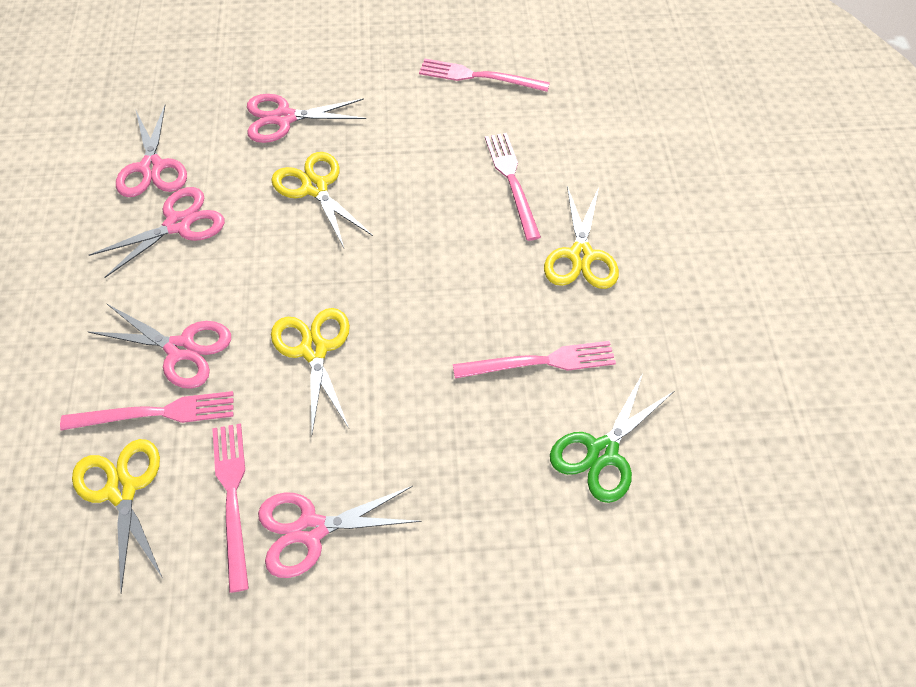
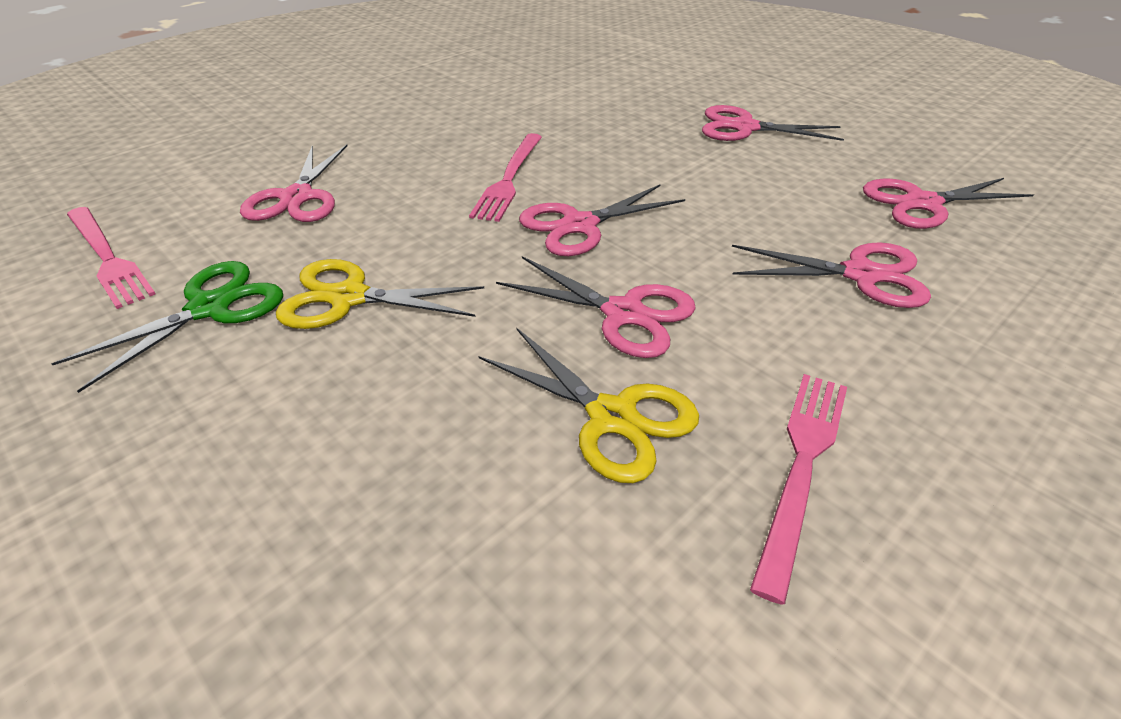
pink fork: 5 -> 3
pink scissors: 5 -> 6
yellow scissors: 4 -> 2

